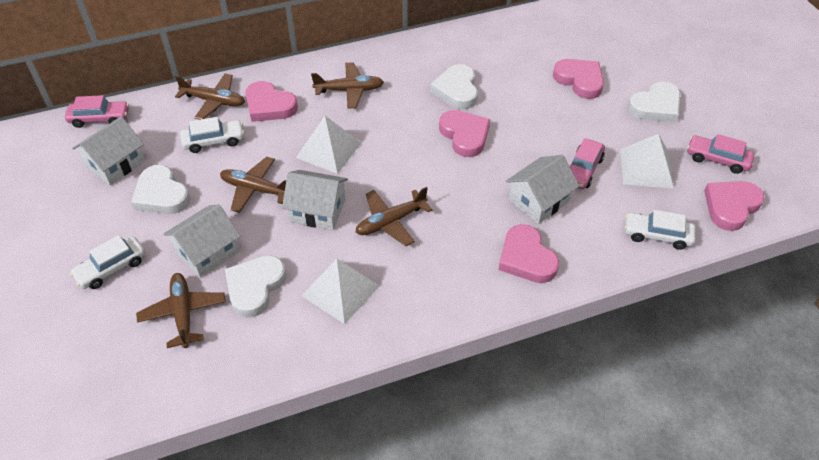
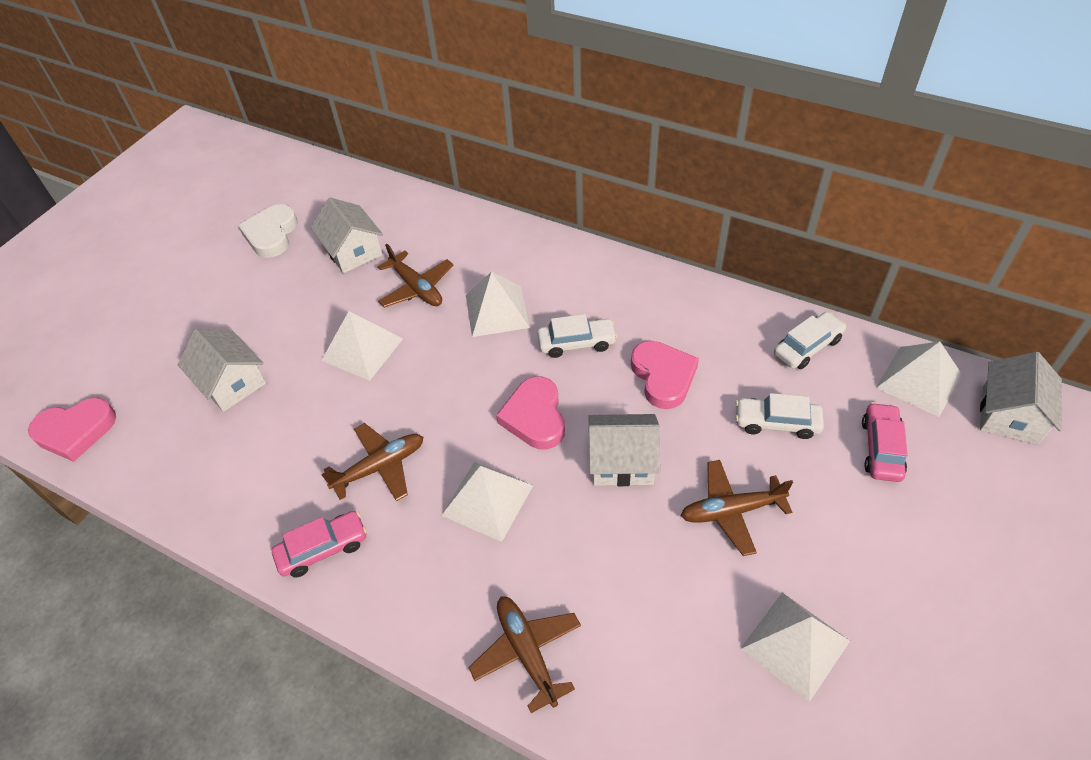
brown plane: 5 -> 4
pink car: 3 -> 2
pink heart: 5 -> 3
white heart: 4 -> 1
white pyramid: 3 -> 5

